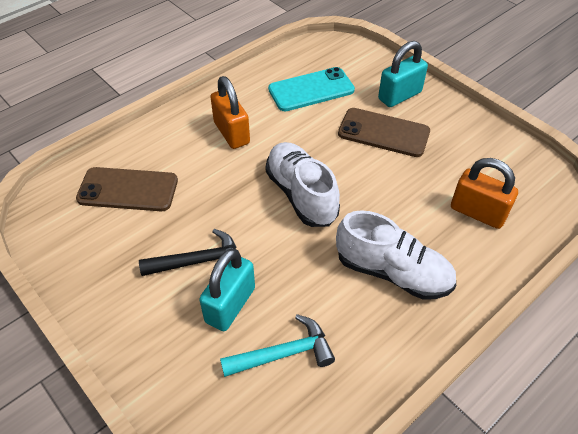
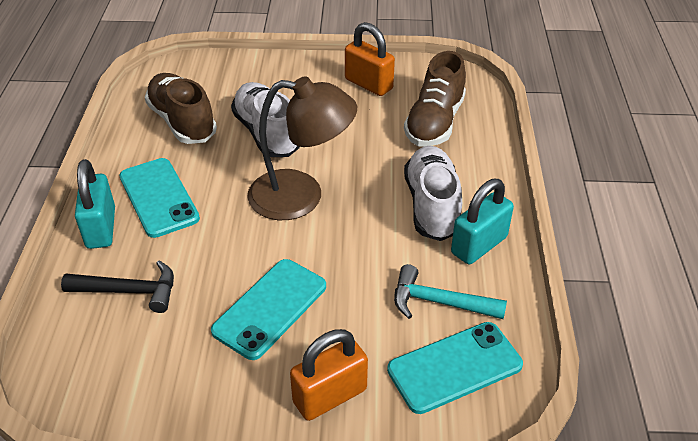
brown lamp: 0 -> 1
brown phone: 2 -> 0
brown shoe: 0 -> 2
turquoise phone: 1 -> 3

